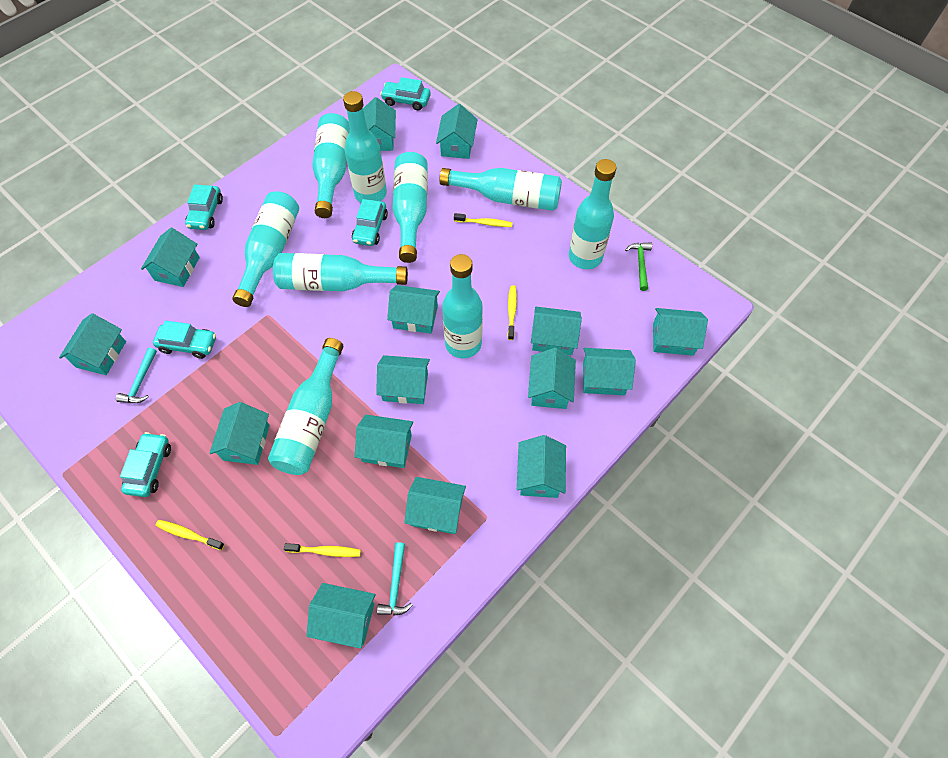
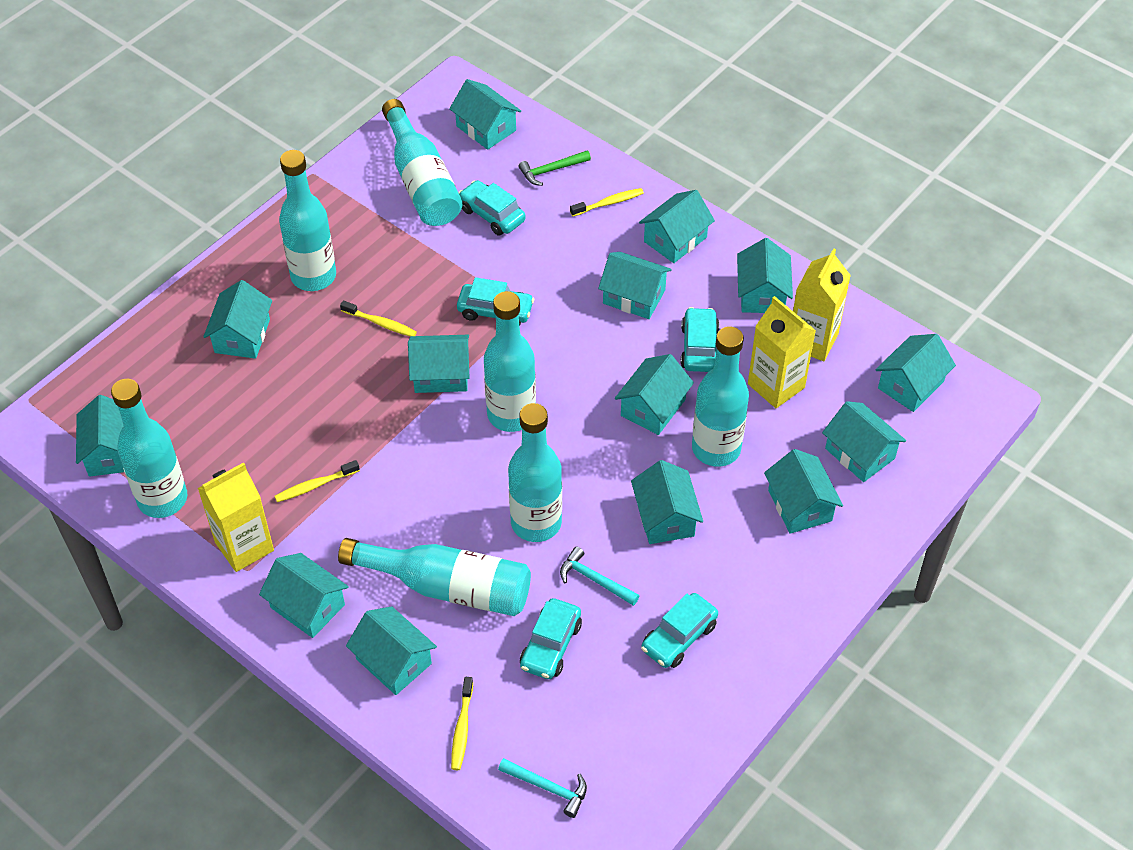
turquoise bottle: 9 -> 7
turquoise house: 15 -> 14
yellow carton: 0 -> 3

